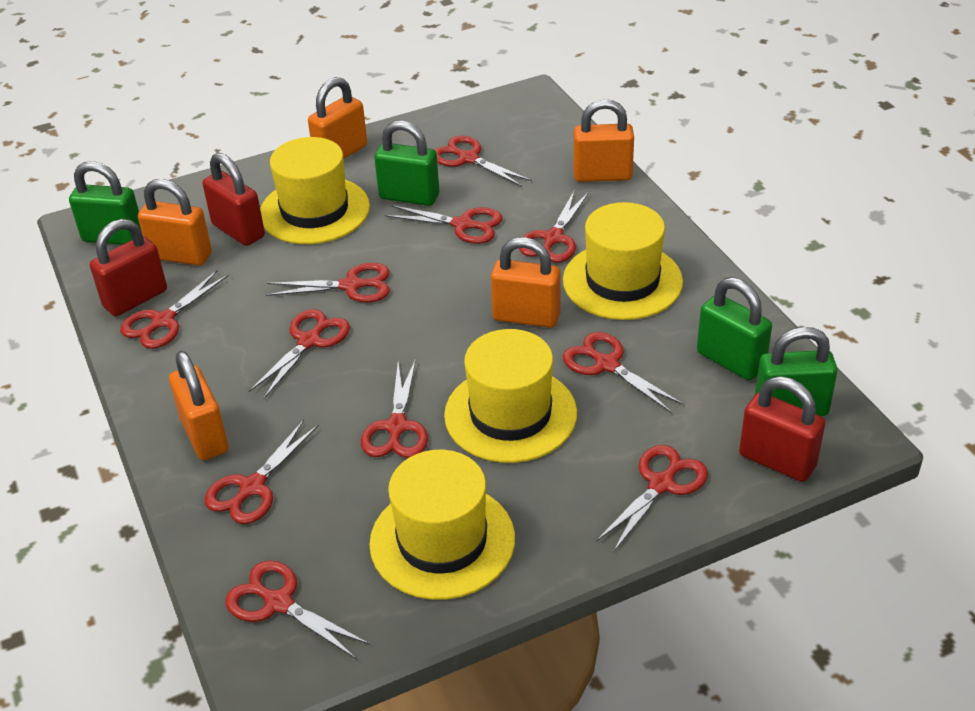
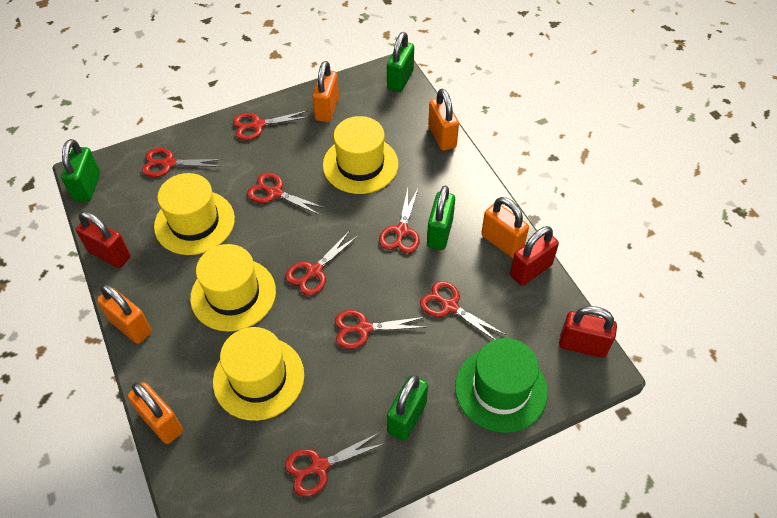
green hat: 0 -> 1
red scissors: 11 -> 8

